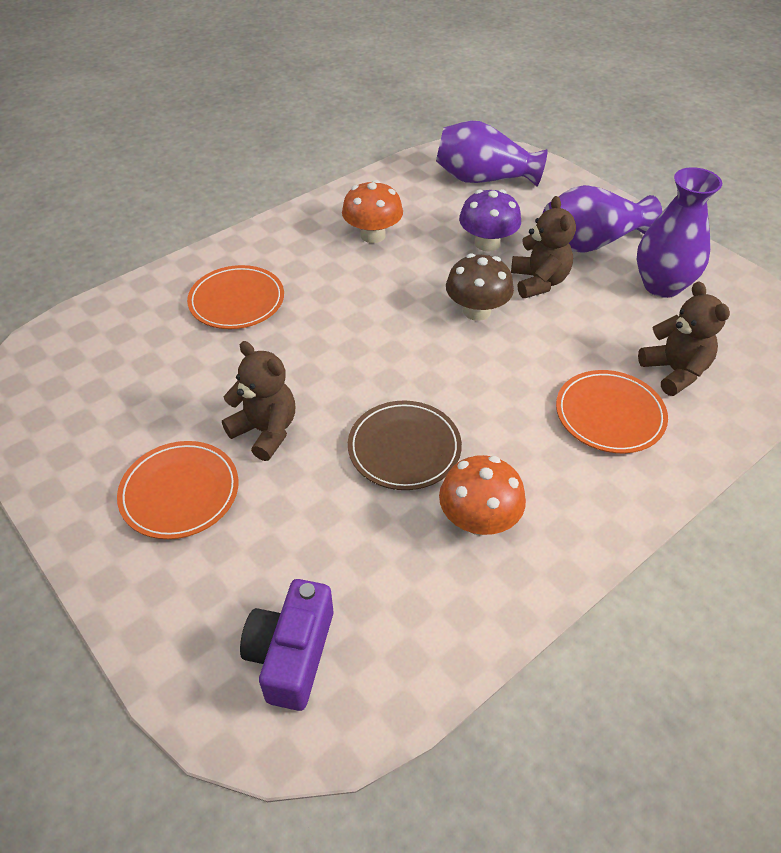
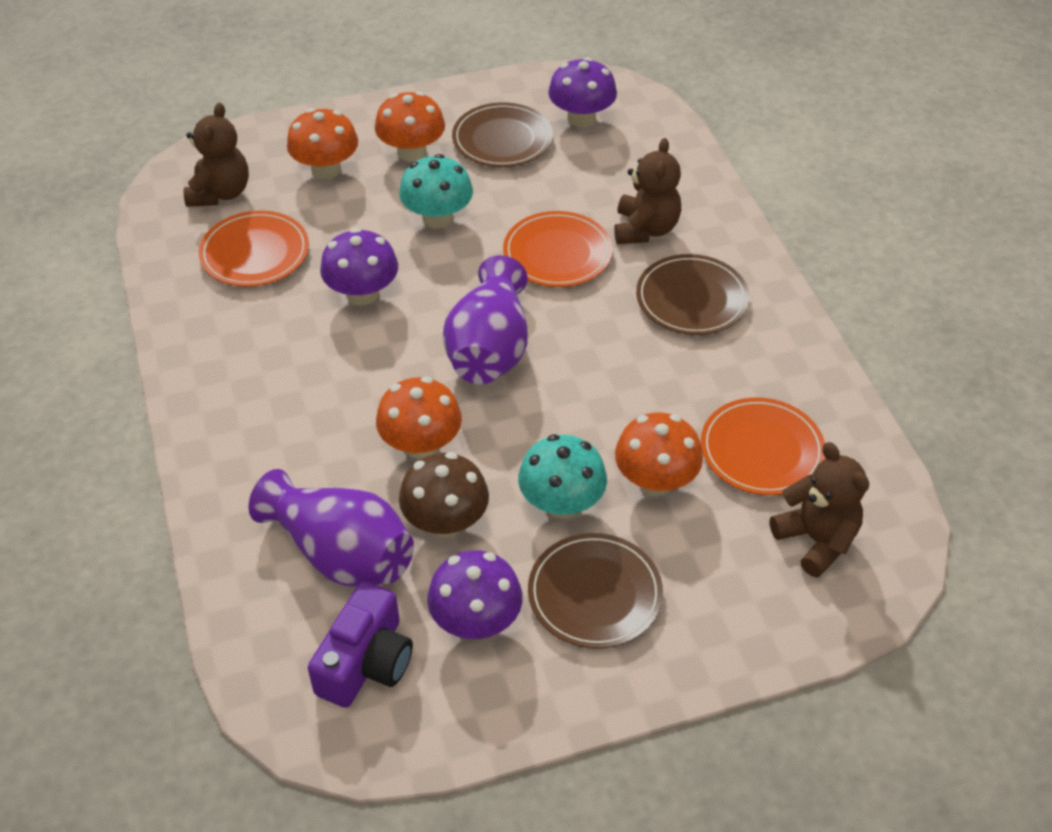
brown plate: 1 -> 3
orange mushroom: 2 -> 4
purple mushroom: 1 -> 3
purple vase: 3 -> 2
turquoise mushroom: 0 -> 2

